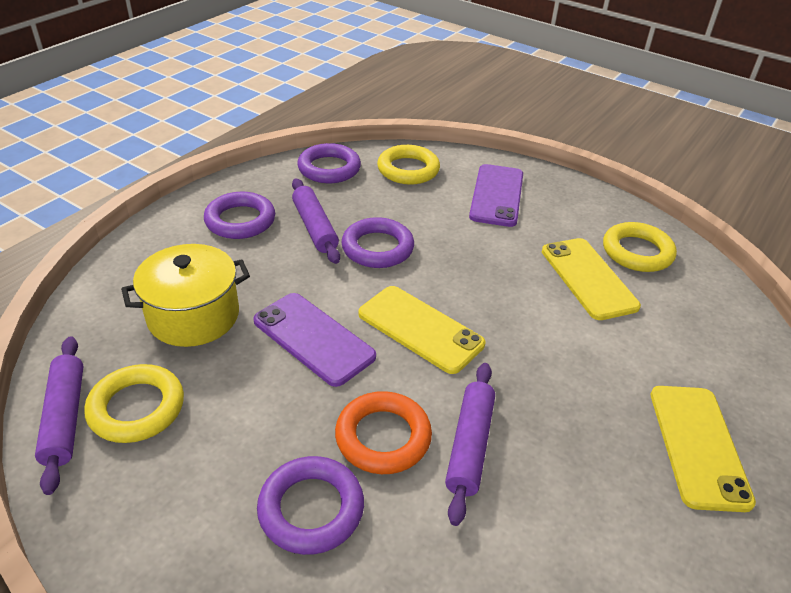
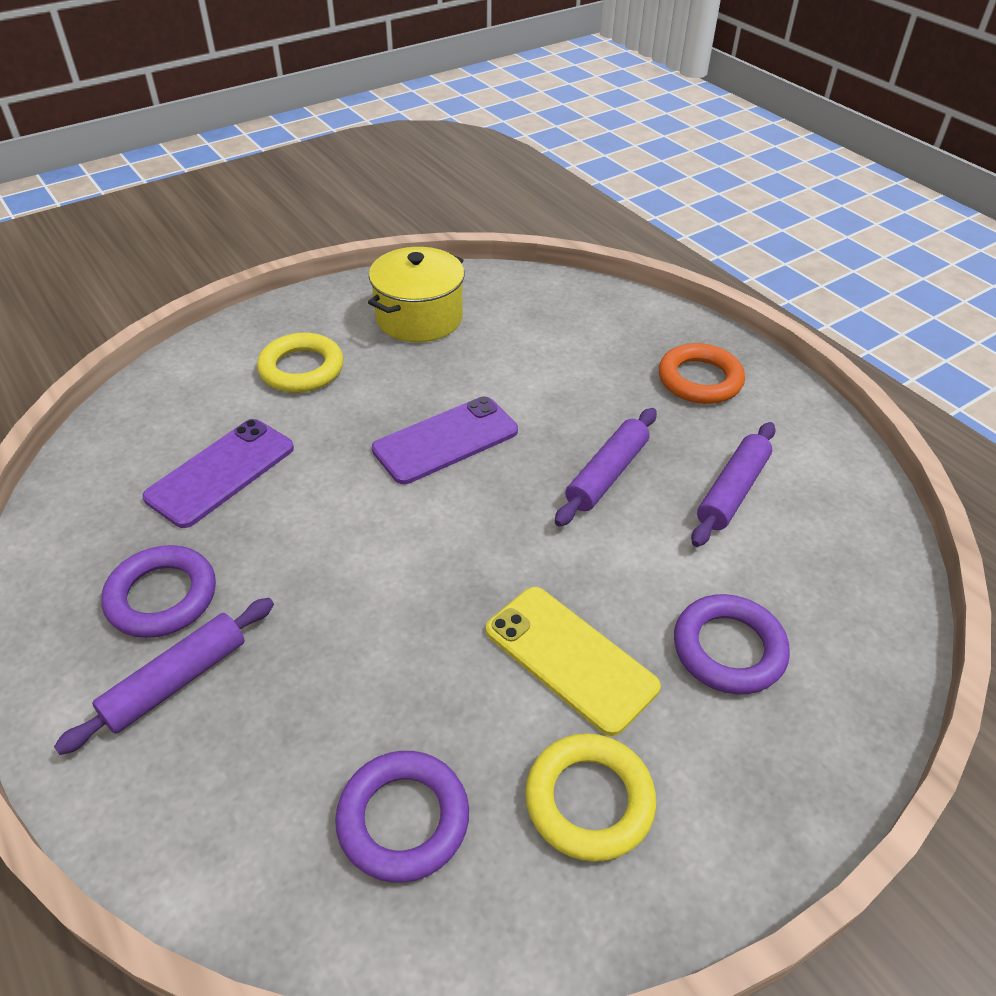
purple ring: 4 -> 3
yellow phone: 3 -> 1
yellow ring: 3 -> 2

